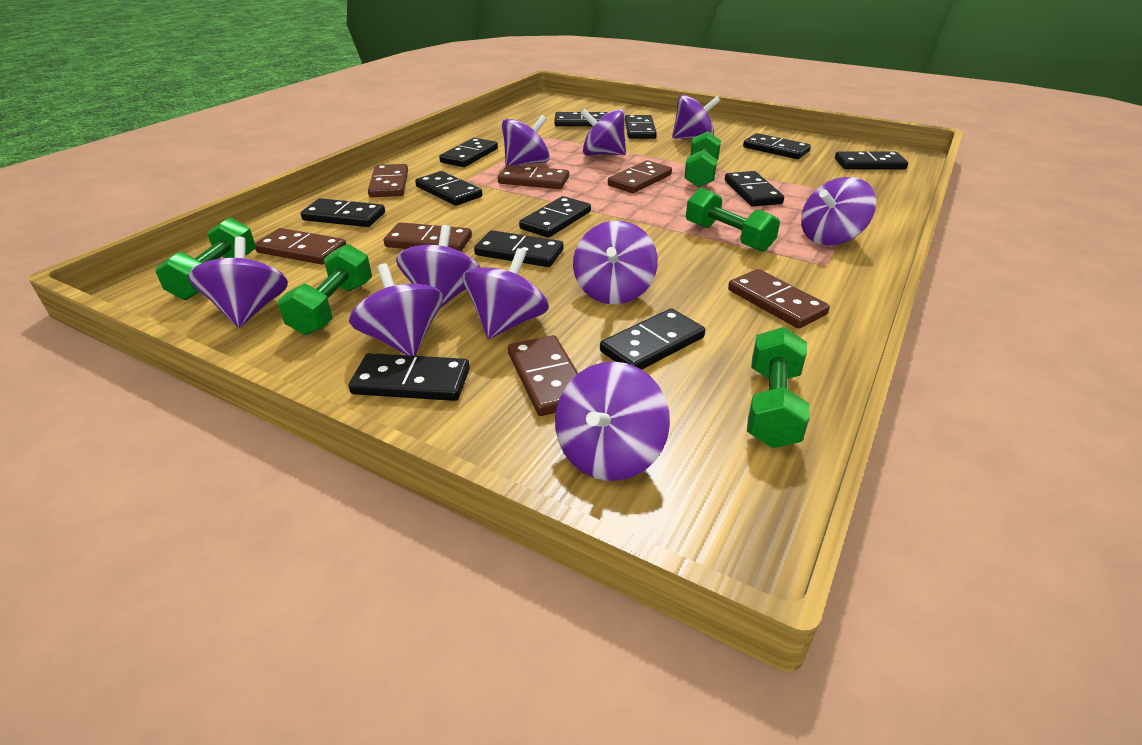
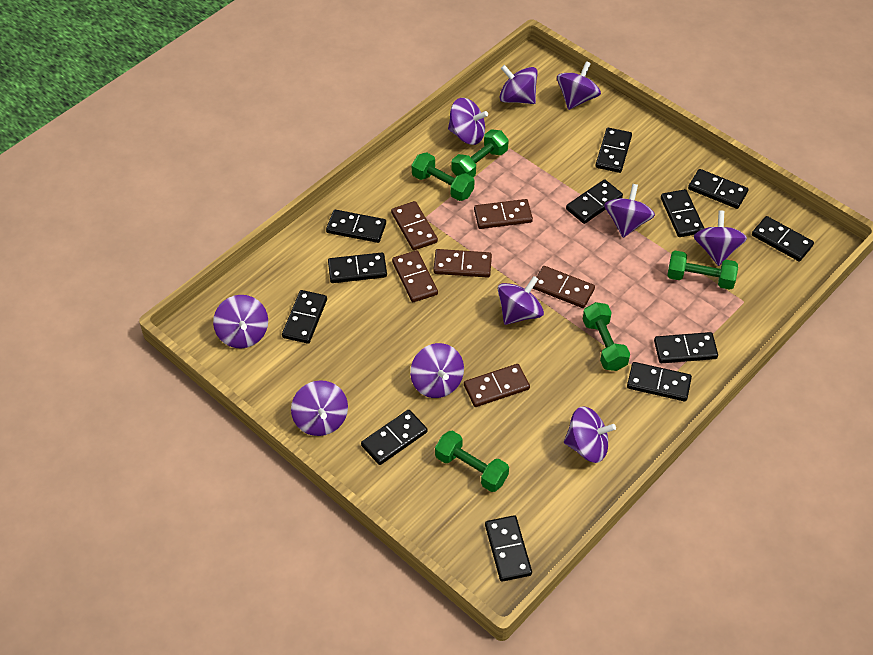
brown domino: 7 -> 6

